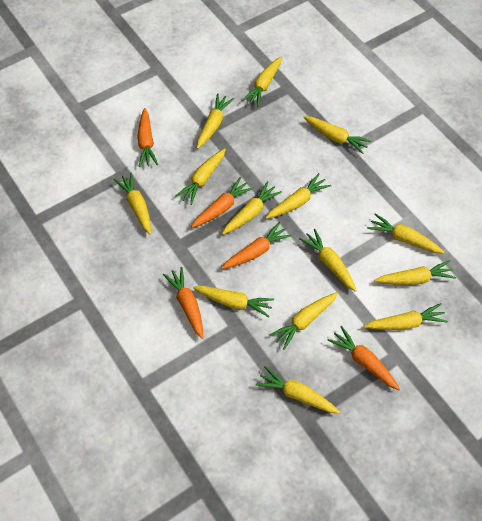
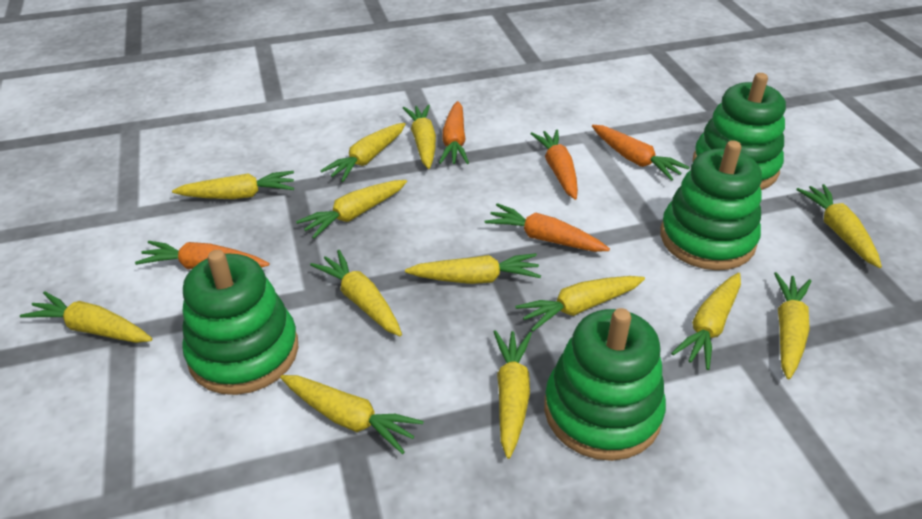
green stacking toy: 0 -> 4
yellow carrot: 14 -> 13

